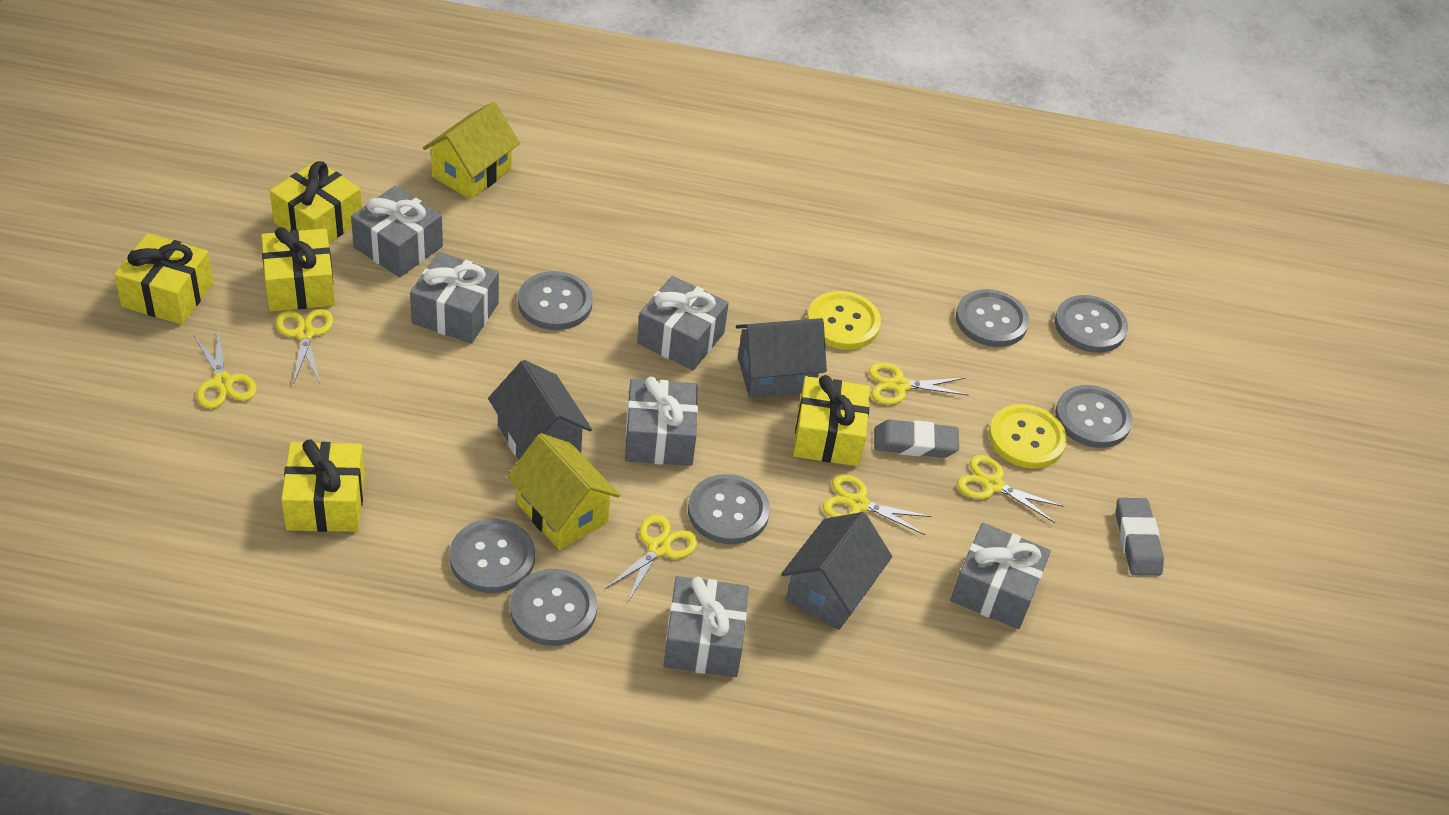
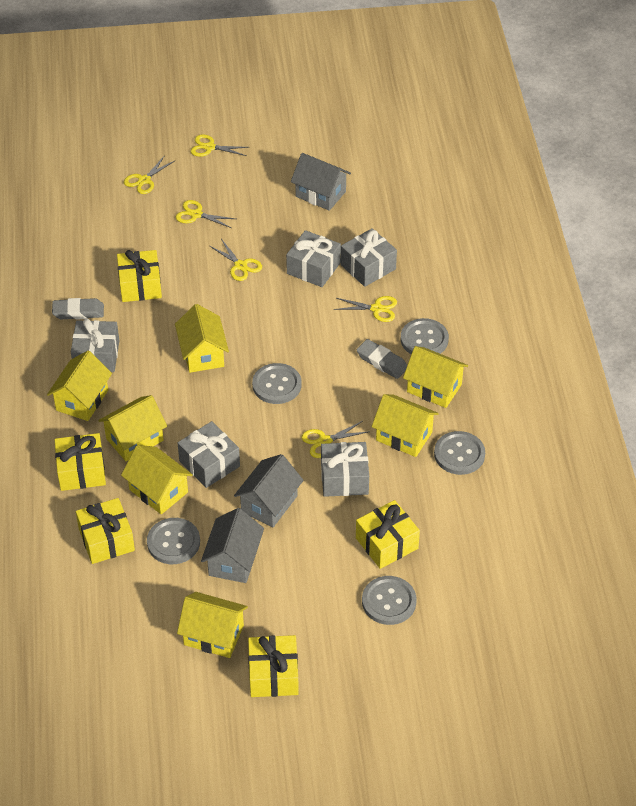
grey button: 7 -> 5
grey gift: 6 -> 5
yellow button: 2 -> 0
yellow house: 2 -> 7

